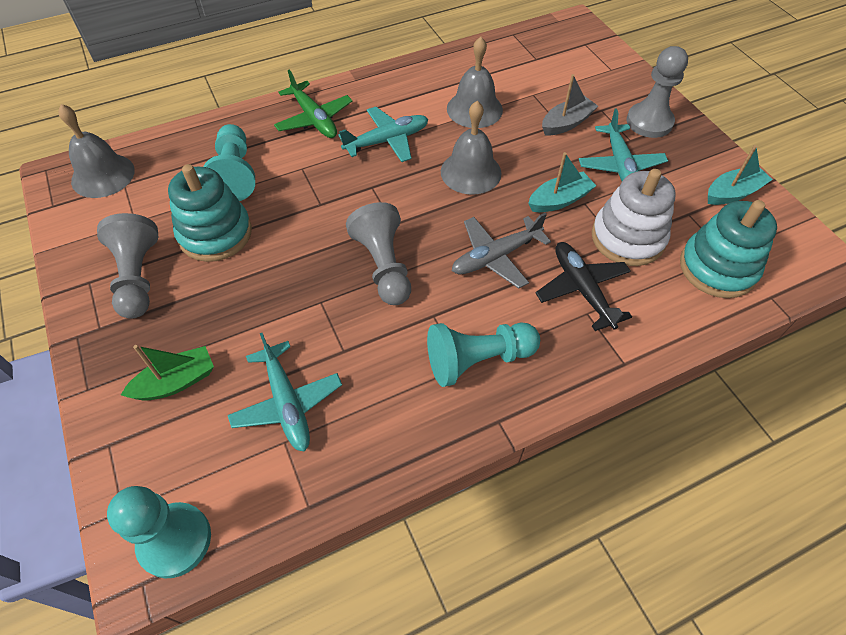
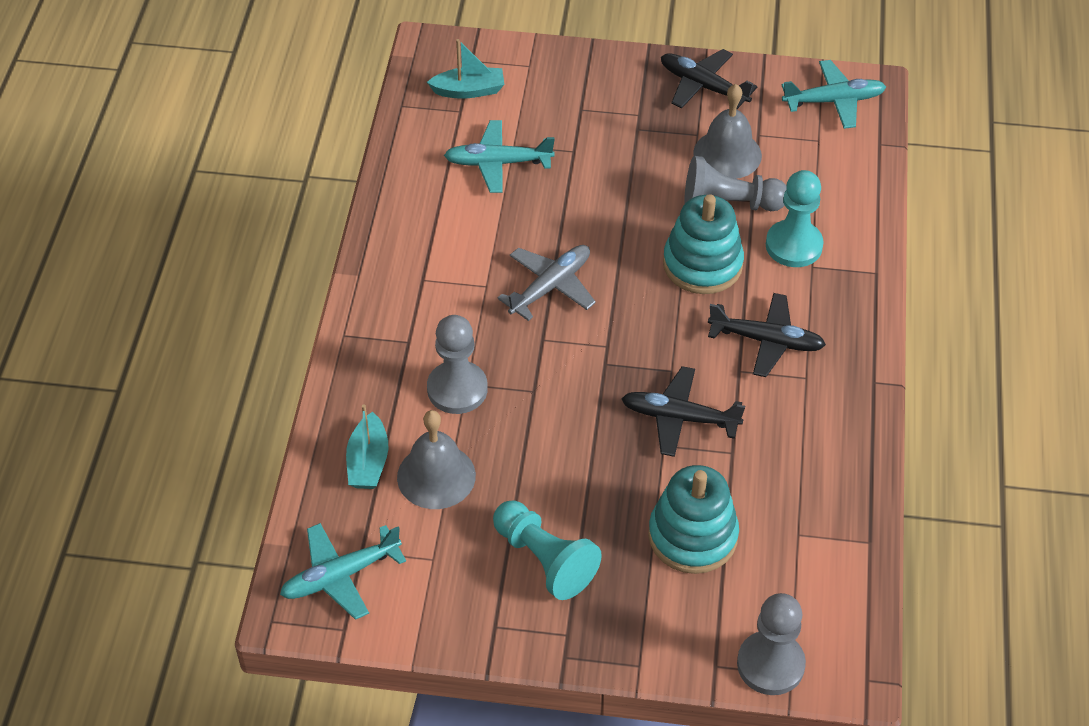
black plane: 1 -> 3
green boat: 1 -> 0
green plane: 1 -> 0
grey bell: 3 -> 2
grey boat: 1 -> 0
turquoise pawn: 3 -> 2
white stacking toy: 1 -> 0

